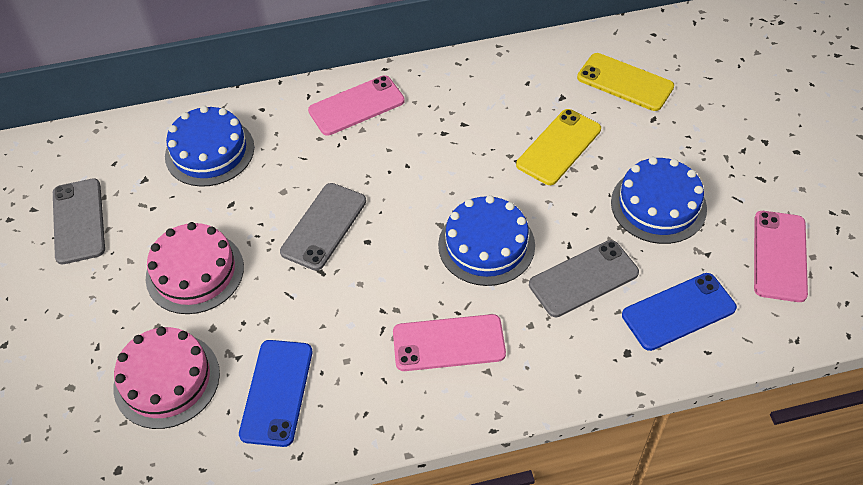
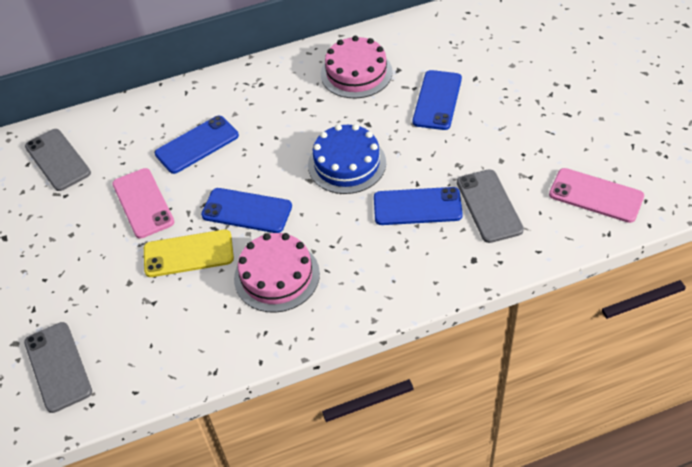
blue cake: 3 -> 1
blue phone: 2 -> 4
pink phone: 3 -> 2
yellow phone: 2 -> 1

